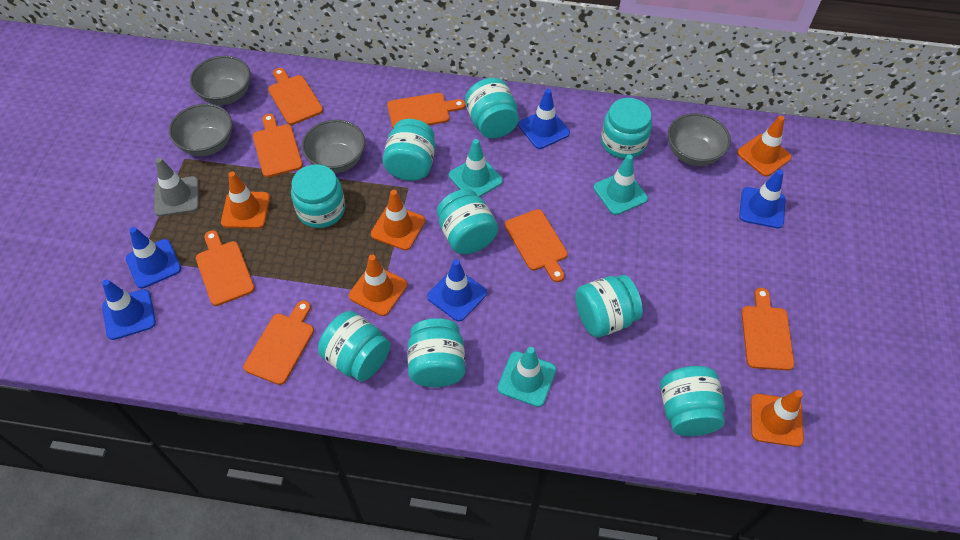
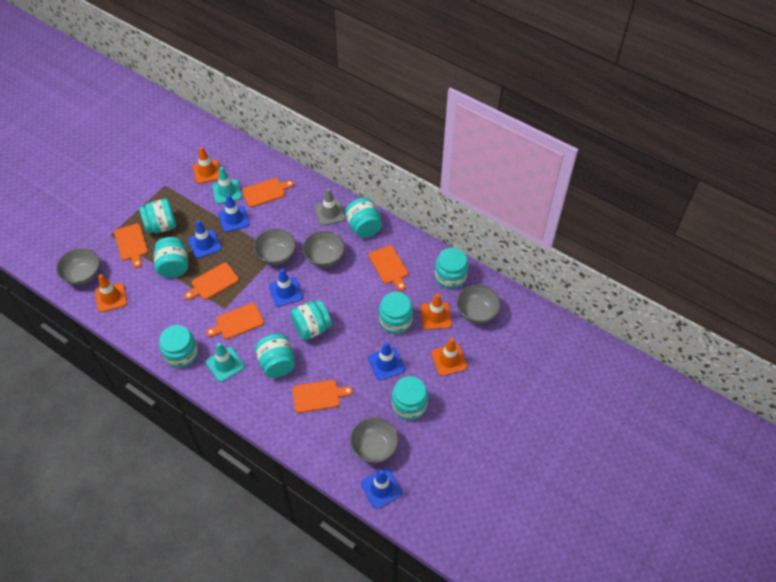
grey bowl: 4 -> 5
orange cutting board: 7 -> 6
orange traffic cone: 5 -> 4
turquoise traffic cone: 3 -> 2

